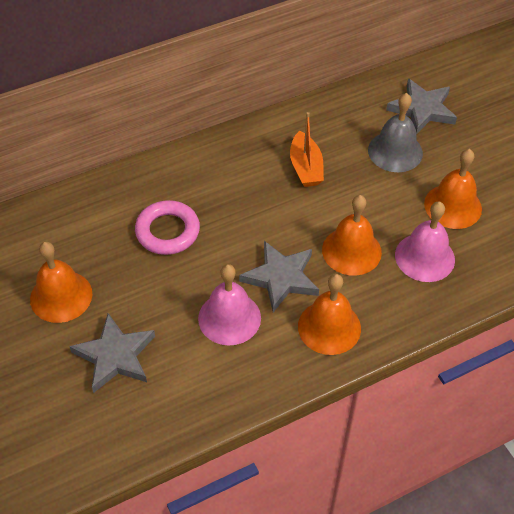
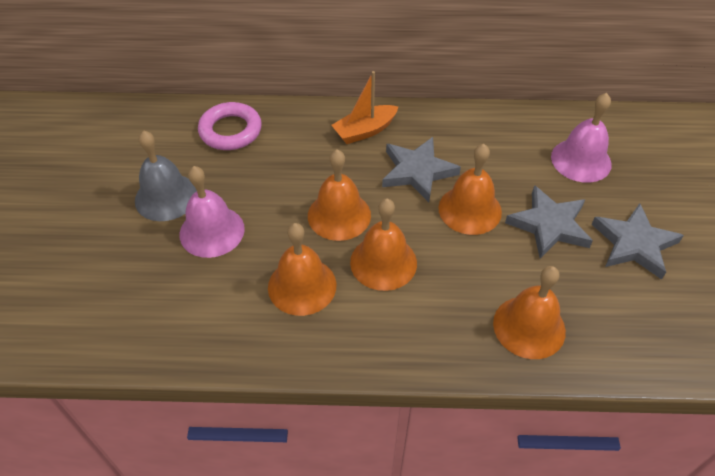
orange bell: 4 -> 5

